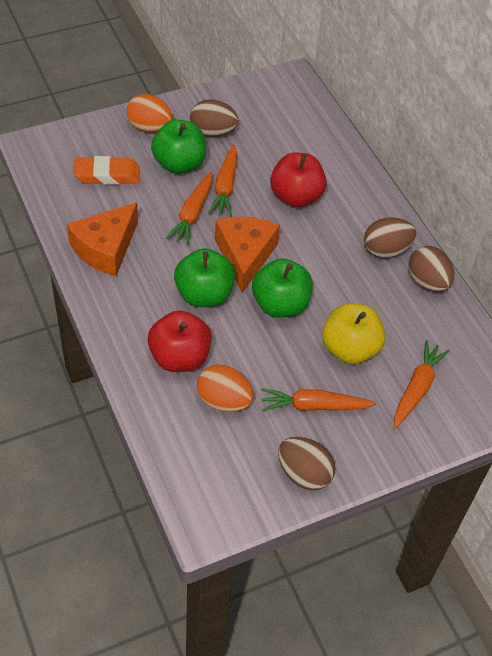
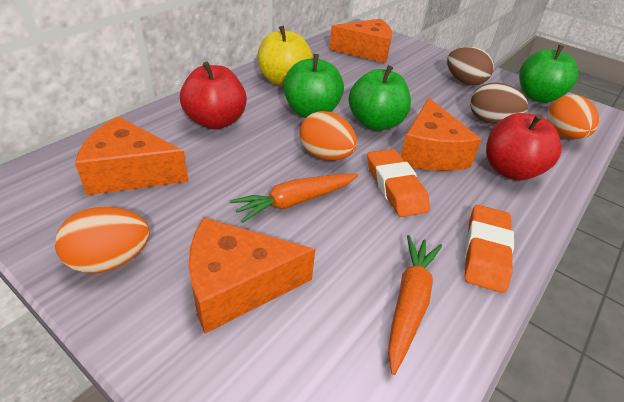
brown egg: 4 -> 2
orange carrot: 4 -> 2
orange cheese: 2 -> 4
orange egg: 2 -> 3
orange eraser: 1 -> 2

